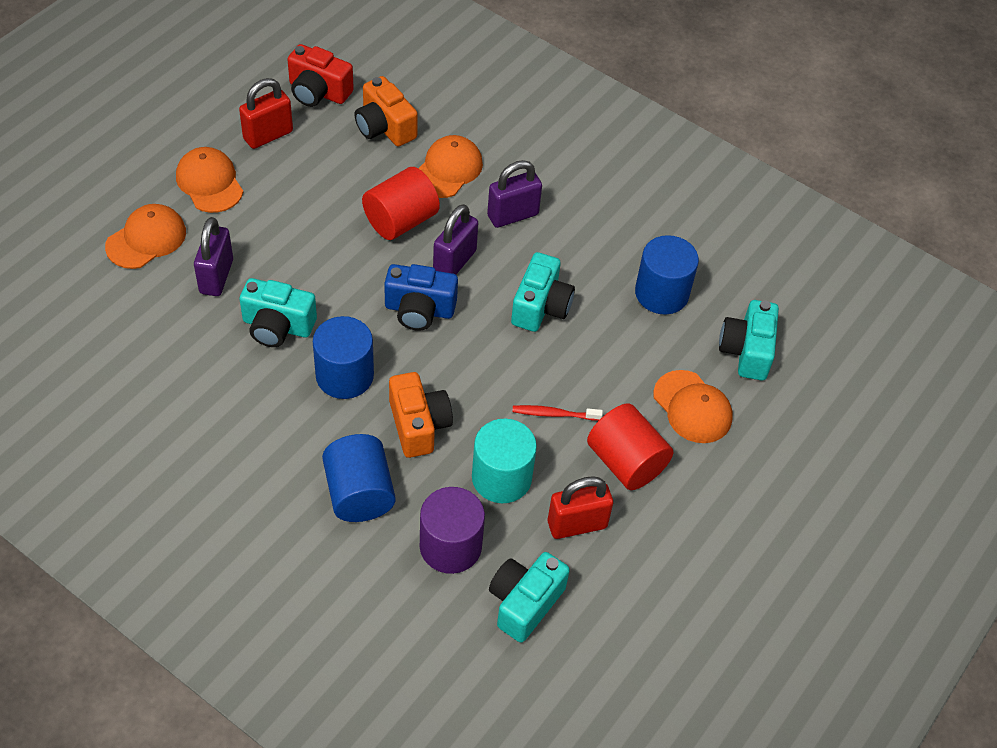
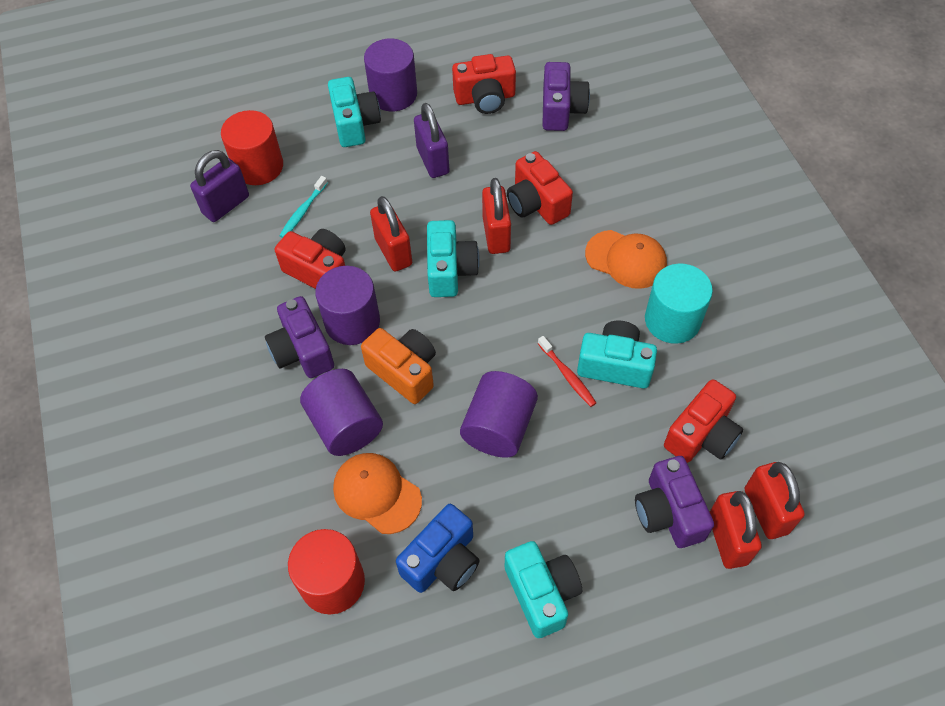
blue cylinder: 3 -> 0
orange camera: 2 -> 1
orange cap: 4 -> 2
purple camera: 0 -> 3
purple cylinder: 1 -> 4
purple padlock: 3 -> 2
red camera: 1 -> 4
red padlock: 2 -> 4
turquoise toothbrush: 0 -> 1

